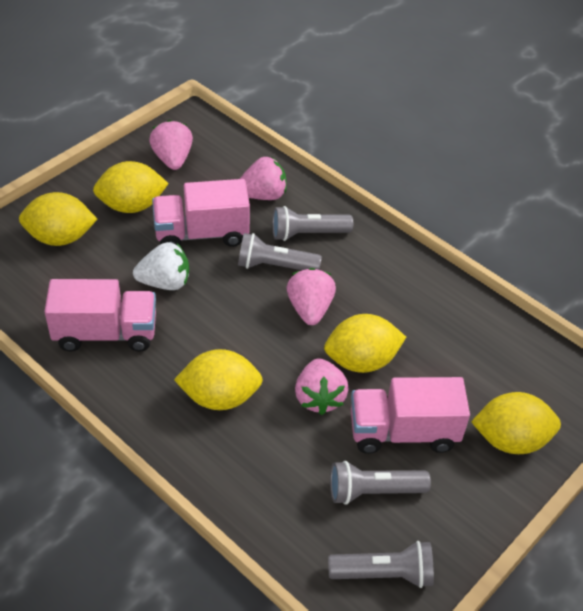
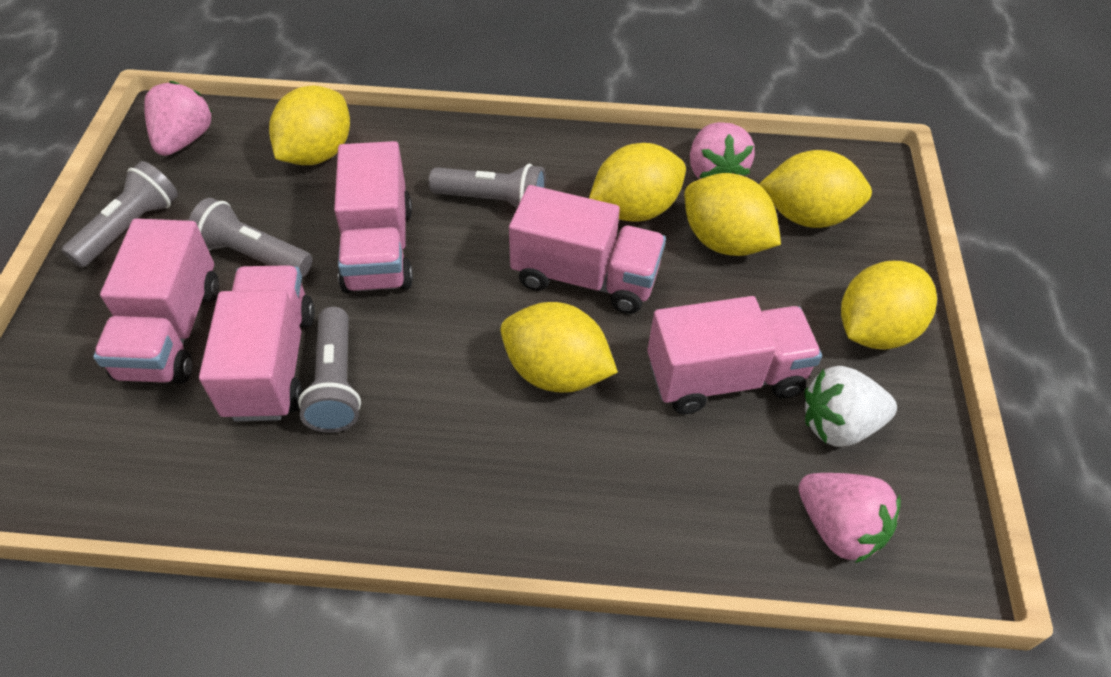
pink strawberry: 4 -> 3
pink truck: 3 -> 5
yellow lemon: 5 -> 6

